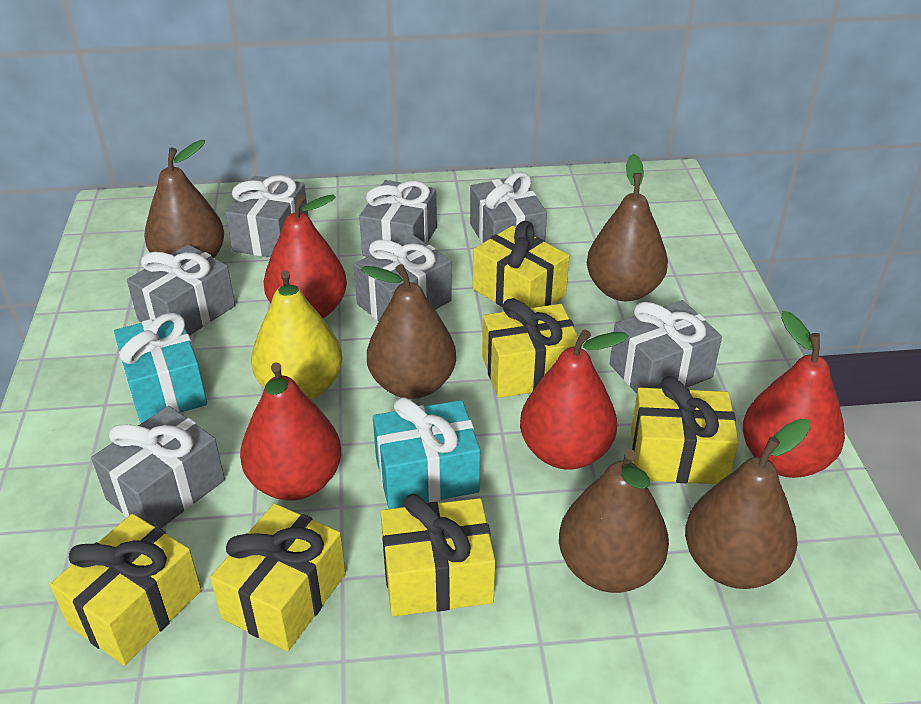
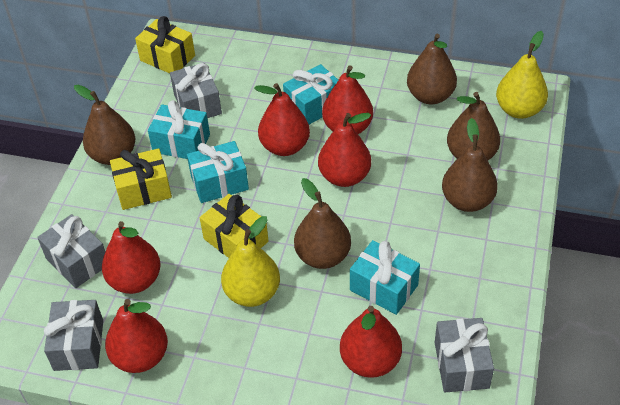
grey gift: 7 -> 4
red pear: 4 -> 6
turquoise gift: 2 -> 4
yellow gift: 6 -> 3
yellow pear: 1 -> 2

